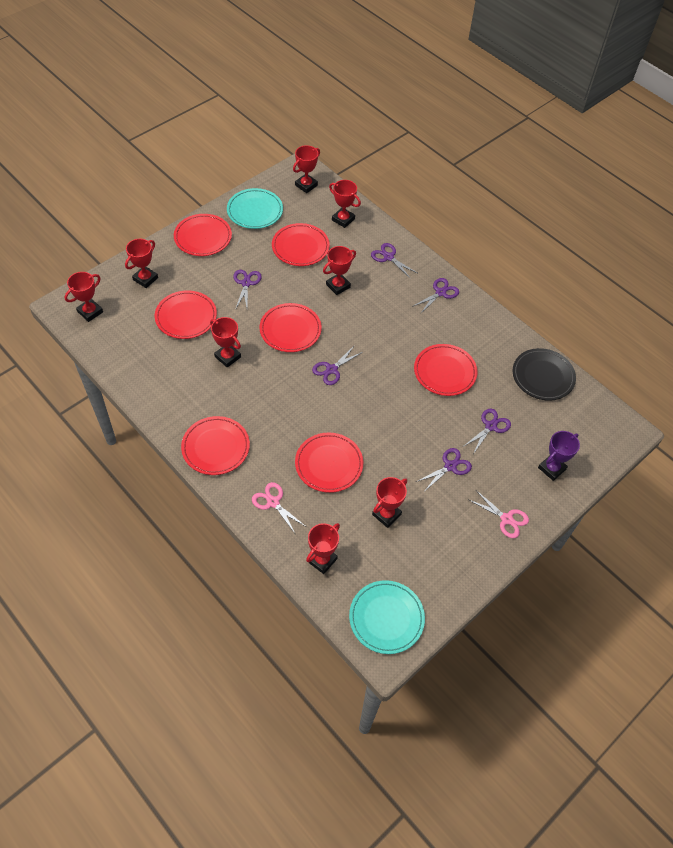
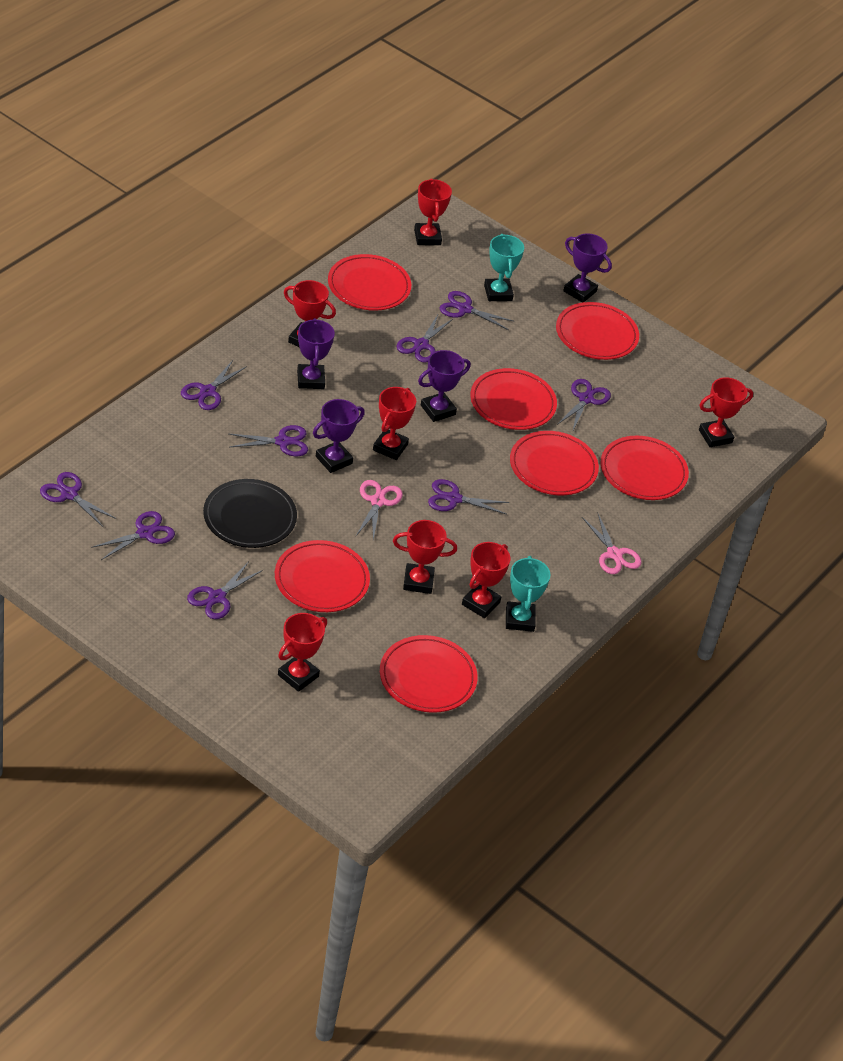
purple scissors: 6 -> 9
purple trophy: 1 -> 4
red trophy: 8 -> 7
turquoise plate: 2 -> 0
turquoise trophy: 0 -> 2

